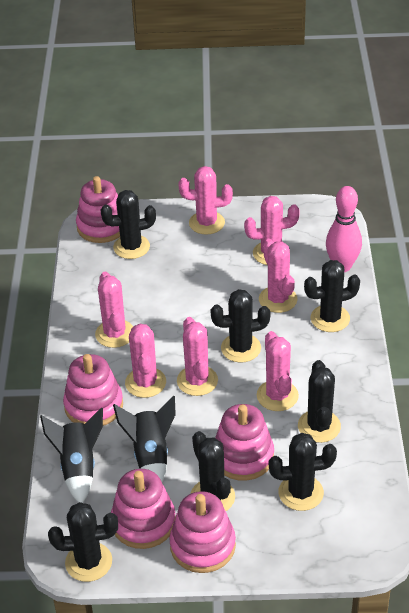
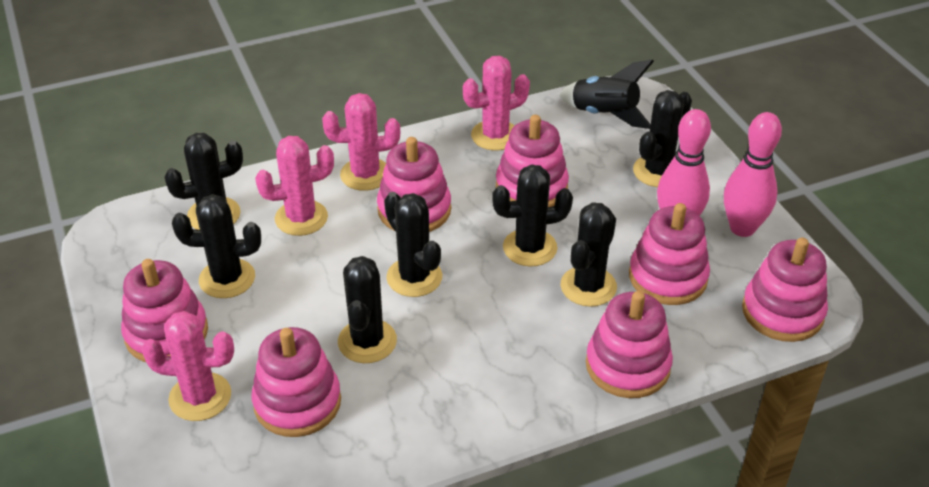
black rocket: 2 -> 1
pink bowling pin: 1 -> 2
pink cactus: 7 -> 4
pink stacking toy: 5 -> 7

